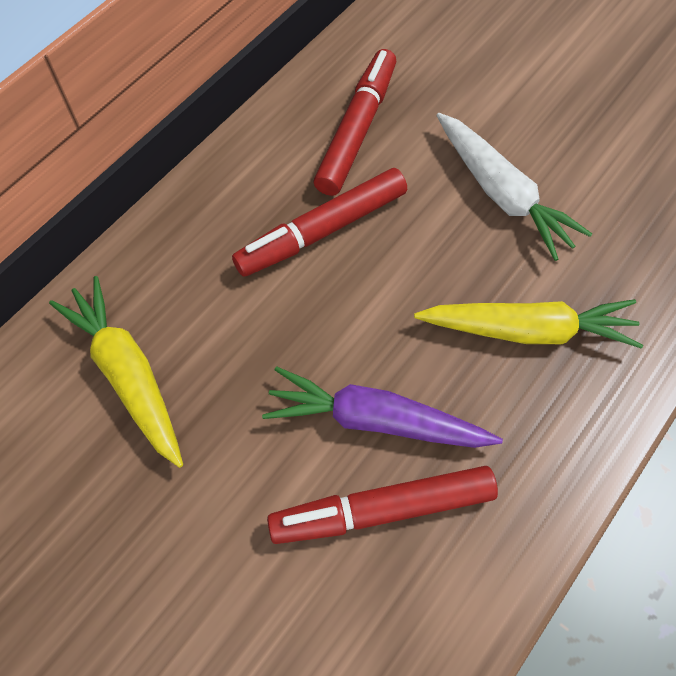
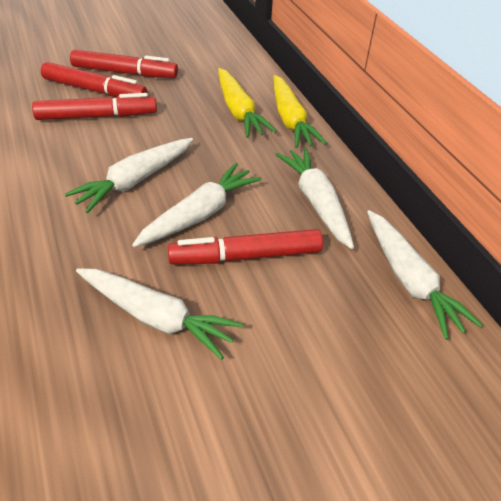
purple carrot: 1 -> 0
red marker: 3 -> 4
white carrot: 1 -> 5

